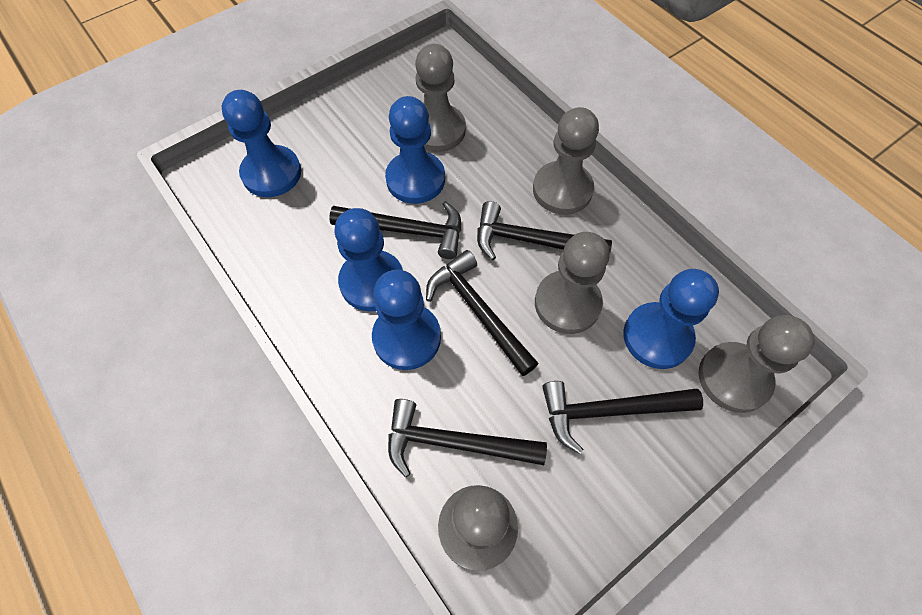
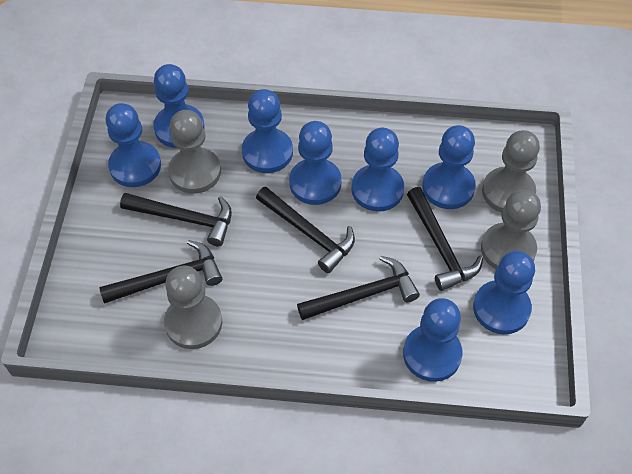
blue pawn: 5 -> 8
grey pawn: 5 -> 4

